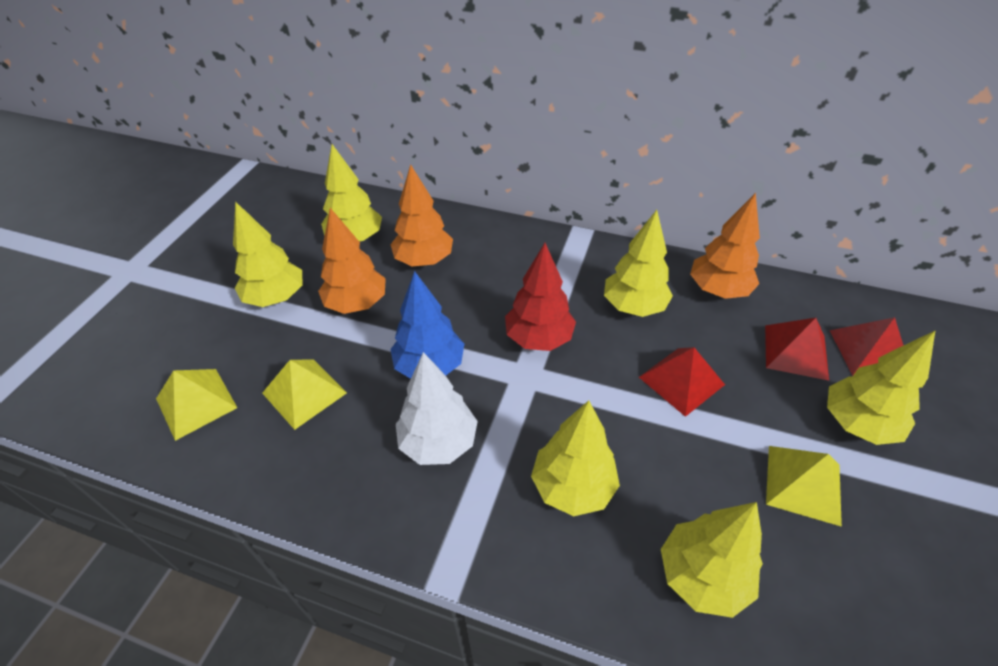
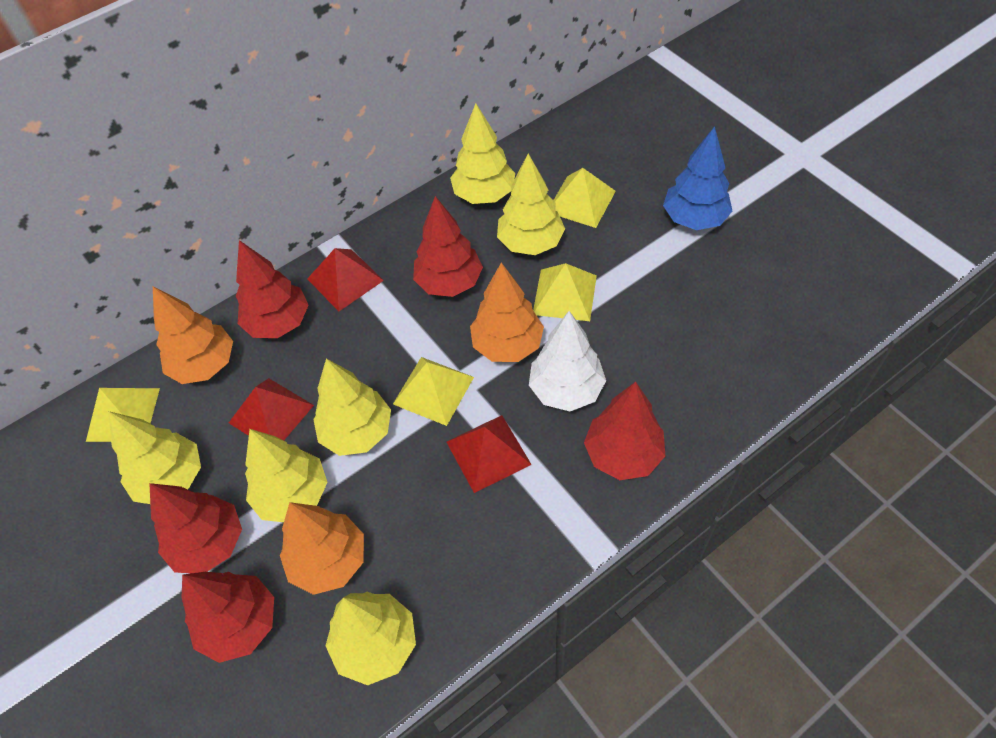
red tree: 1 -> 5
yellow pyramid: 3 -> 4

